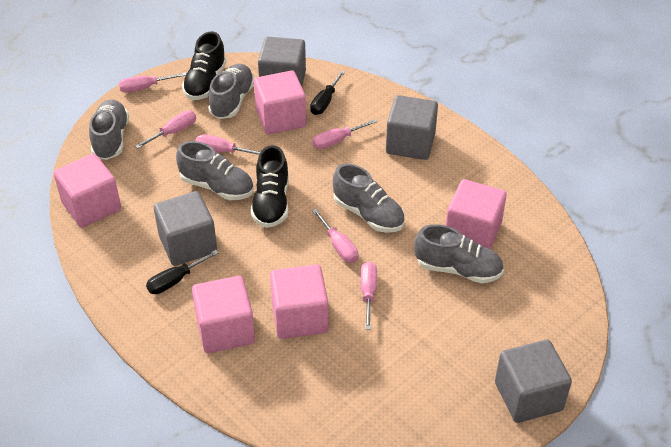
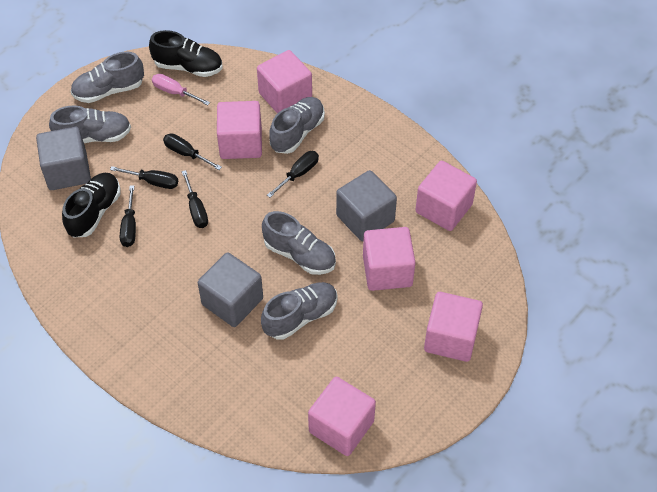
black screwdriver: 2 -> 5
grey cube: 4 -> 3
pink cube: 5 -> 6
pink screwdriver: 6 -> 1

